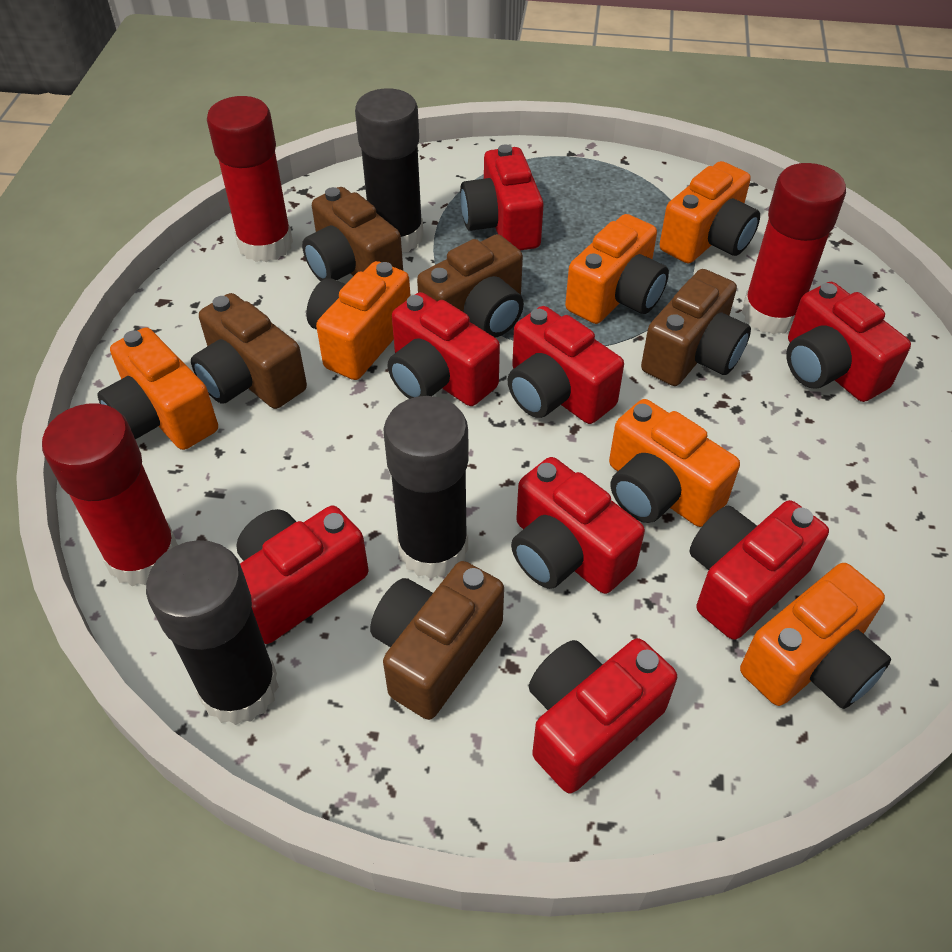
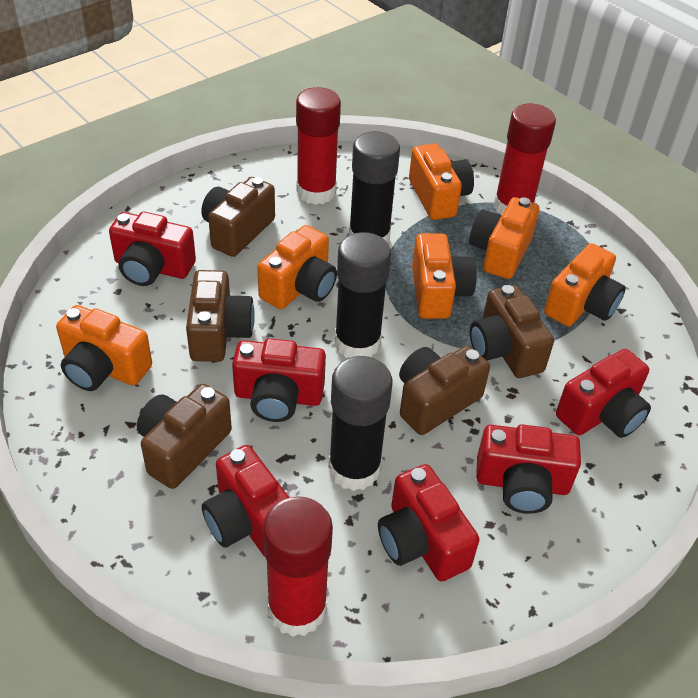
red camera: 8 -> 6

